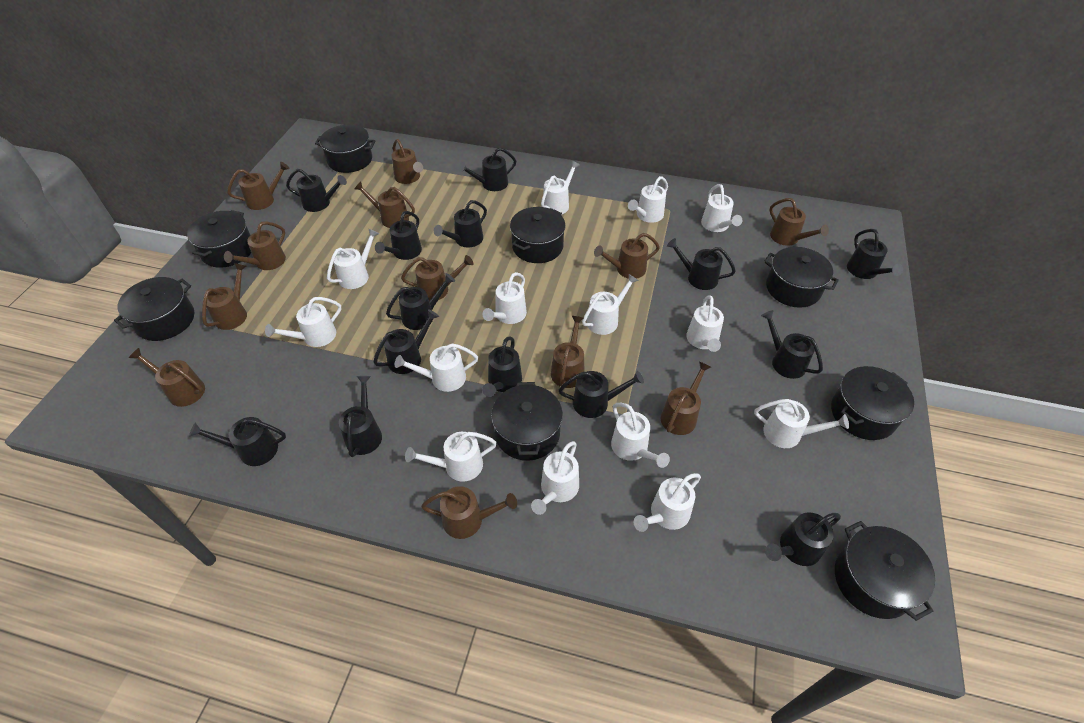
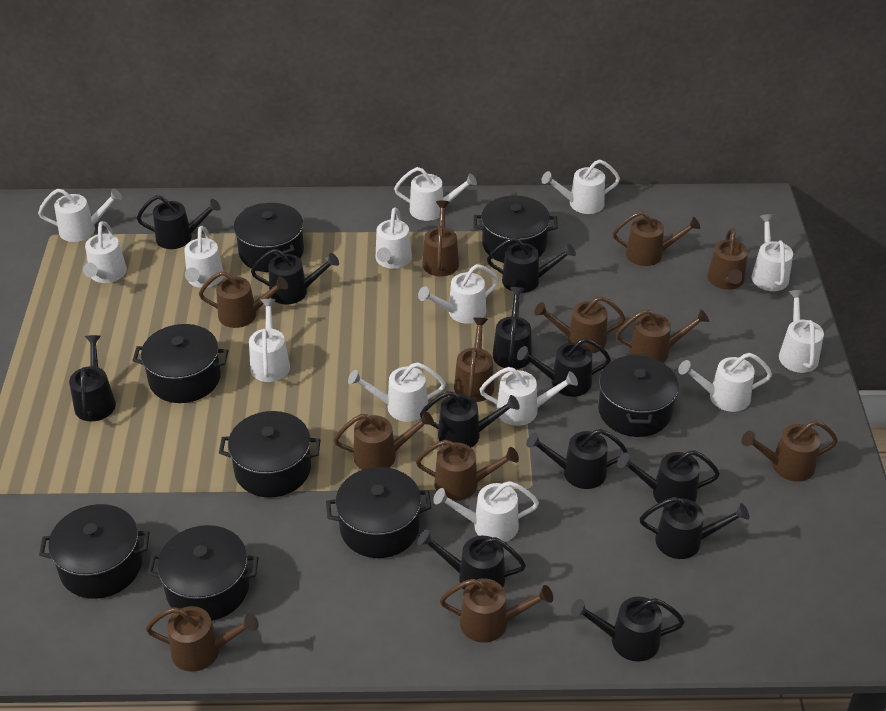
black watering can: 14 -> 12

